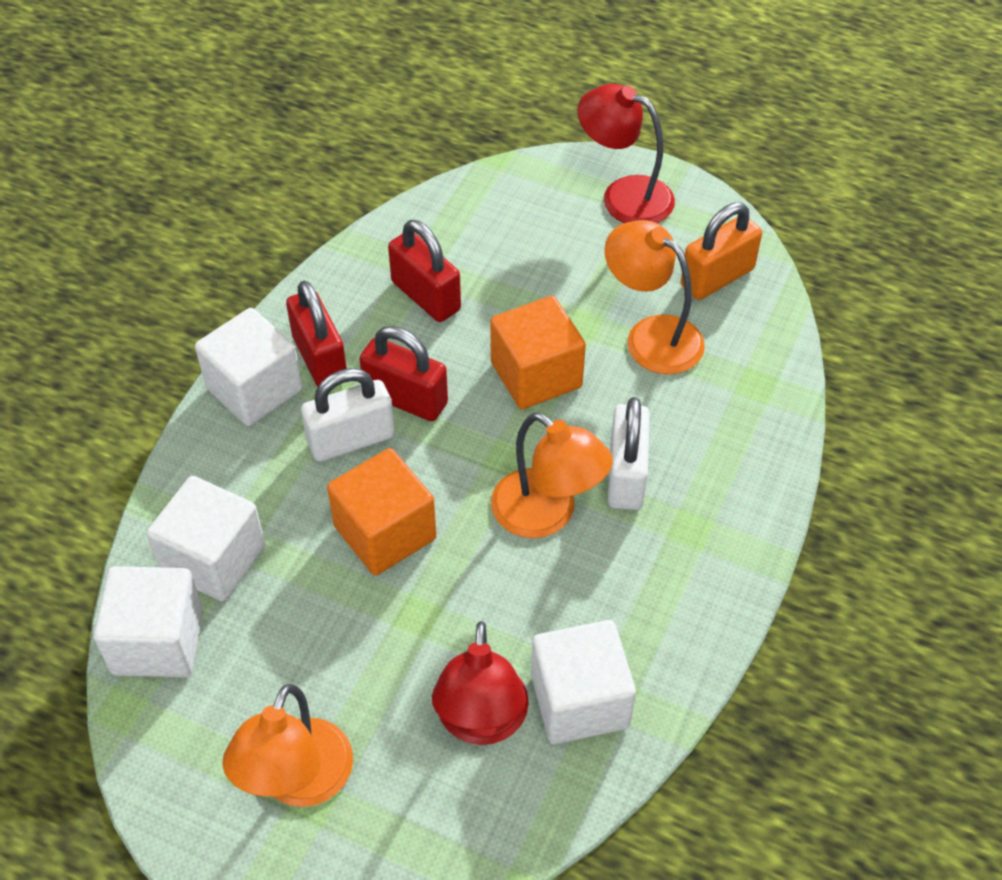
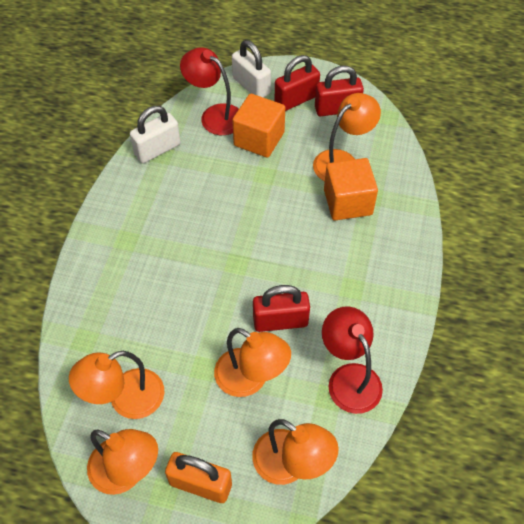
orange lamp: 3 -> 5
white cube: 4 -> 0

